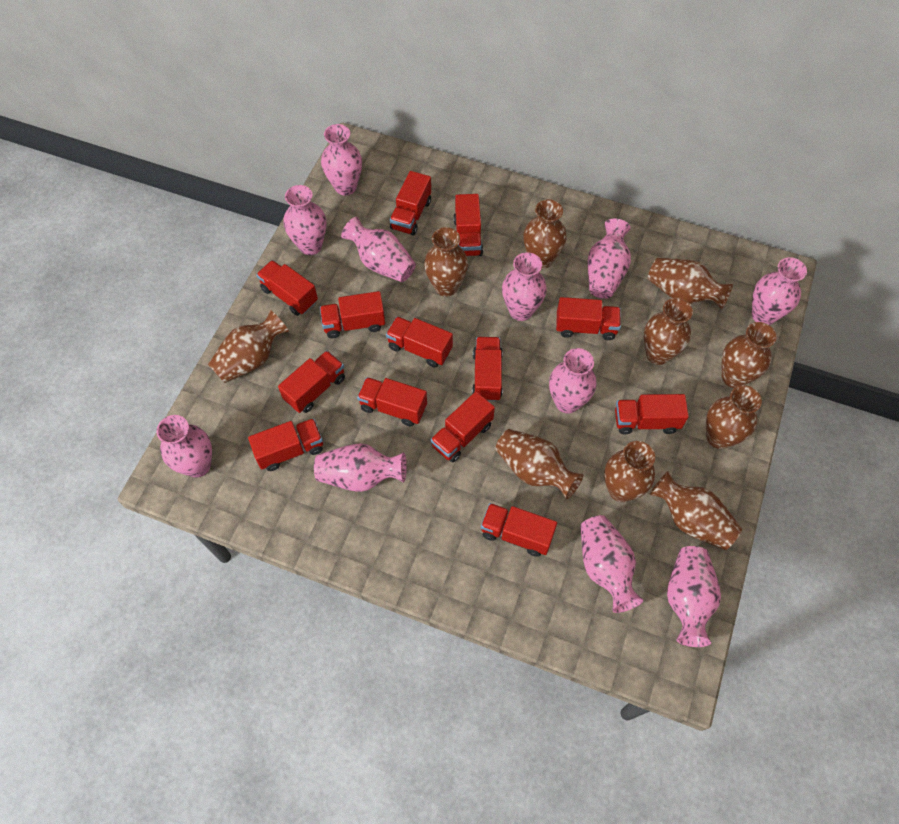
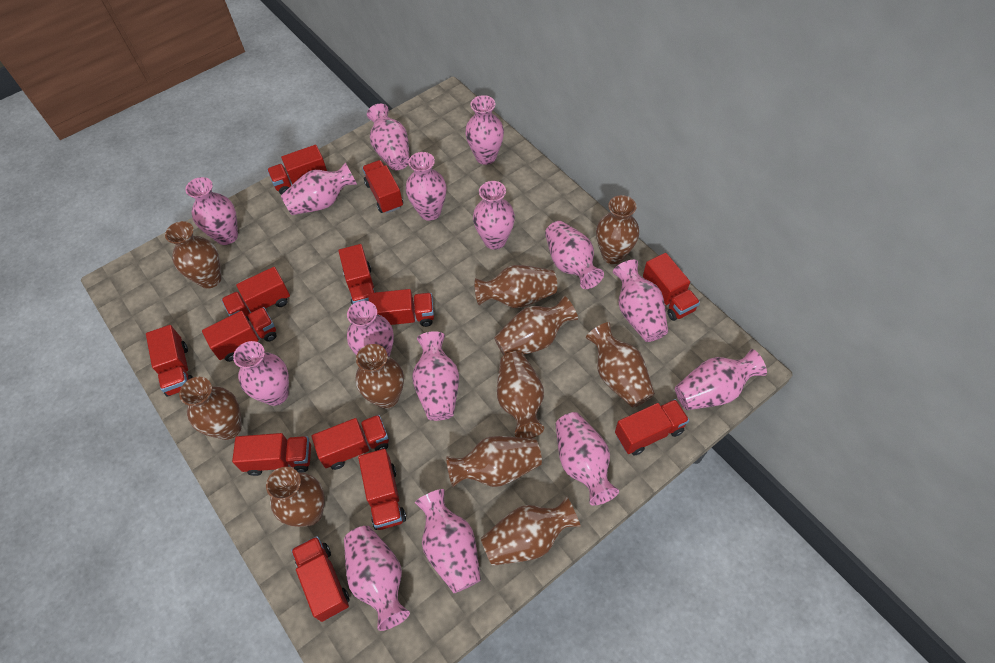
brown vase: 10 -> 11
pink vase: 11 -> 15

